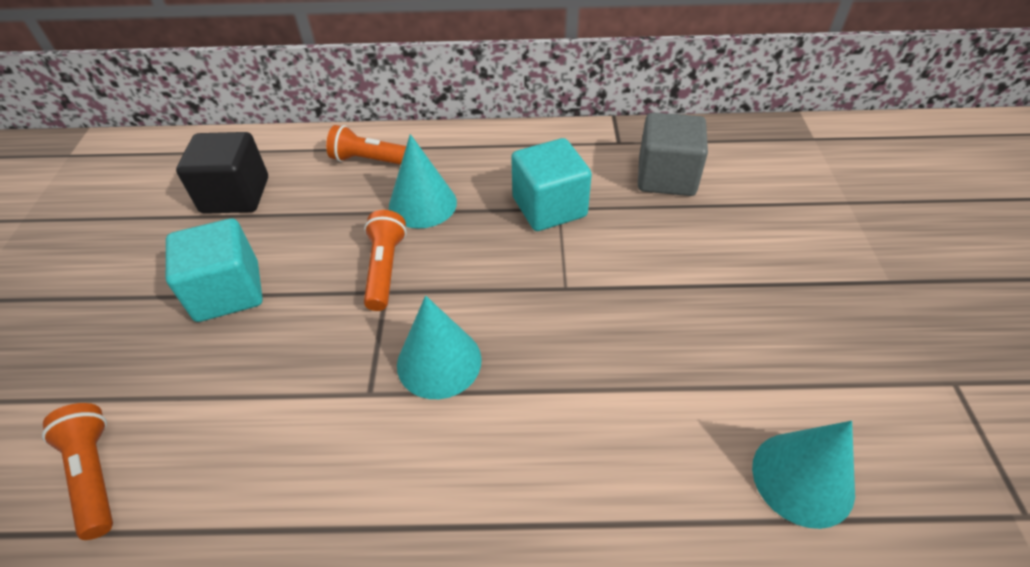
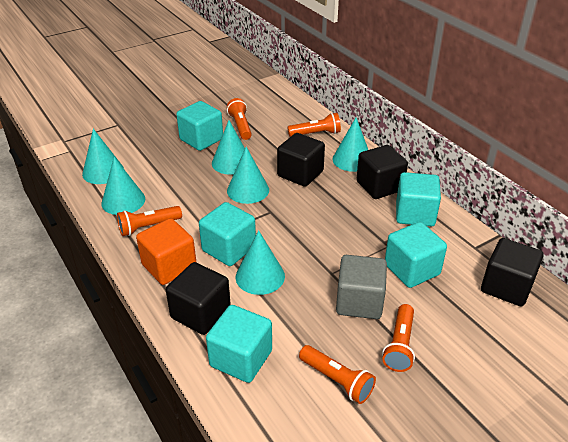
black cube: 1 -> 4
orange cube: 0 -> 1
orange flashlight: 3 -> 5
turquoise cone: 3 -> 6
turquoise cube: 2 -> 5

